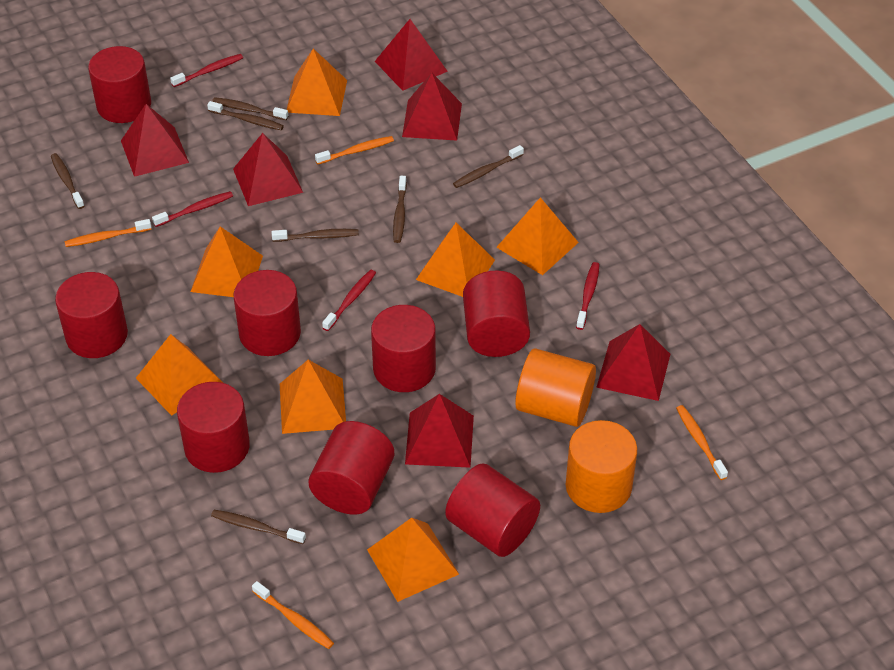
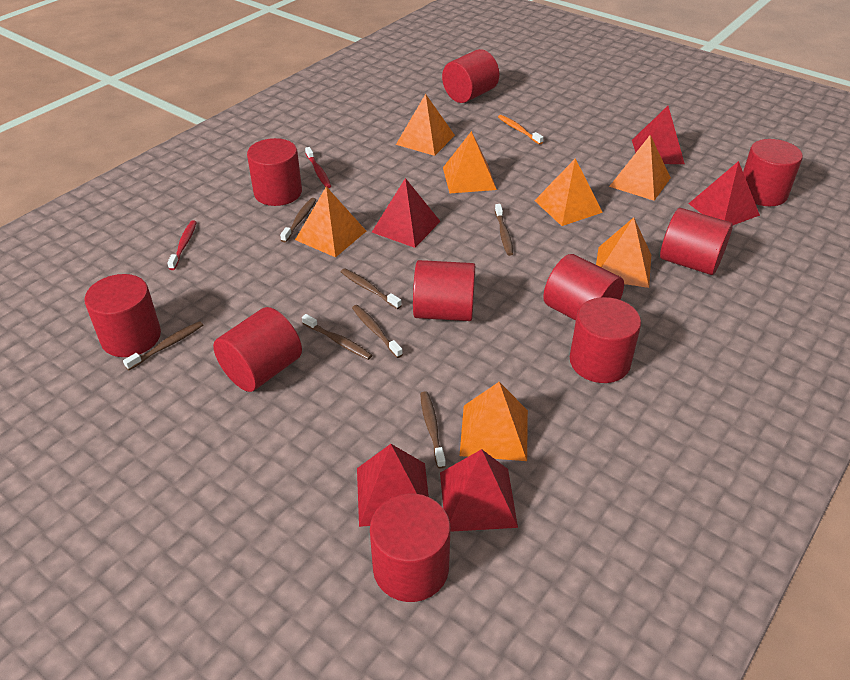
orange cylinder: 2 -> 0
orange toothbrush: 4 -> 1
red cylinder: 8 -> 10
red pyramid: 6 -> 5
red toothbrush: 4 -> 2

